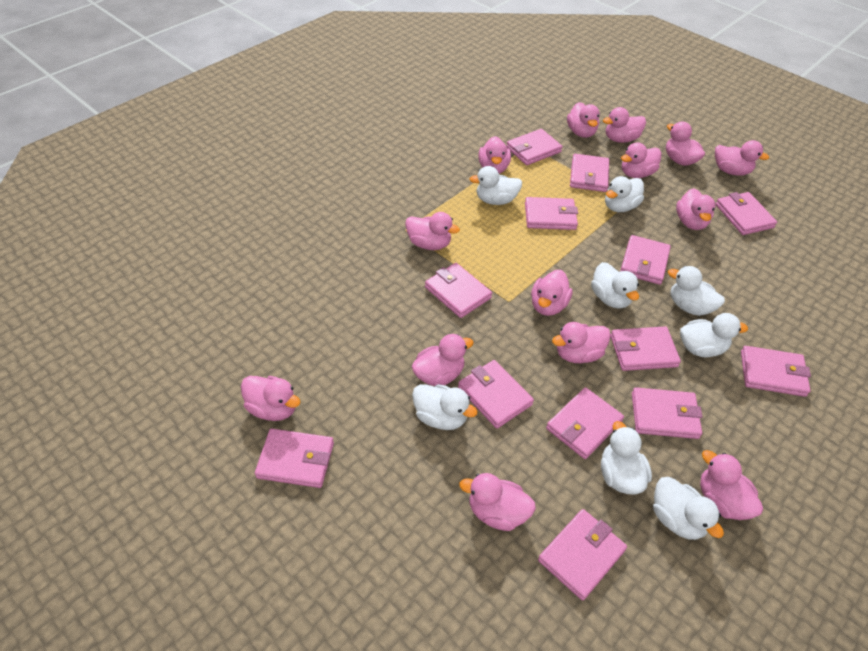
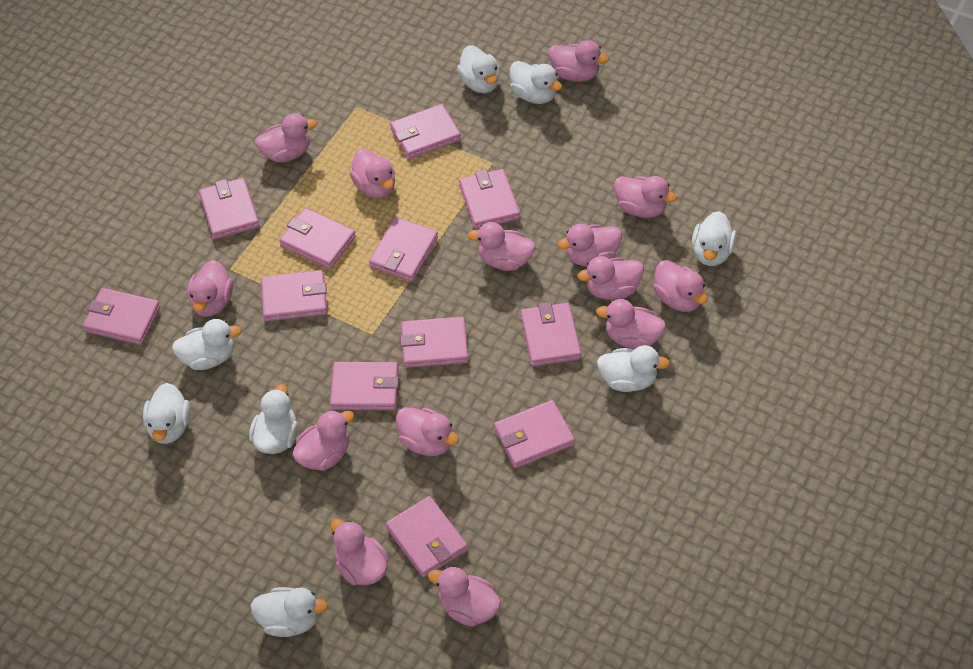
pink wallet: 13 -> 12

